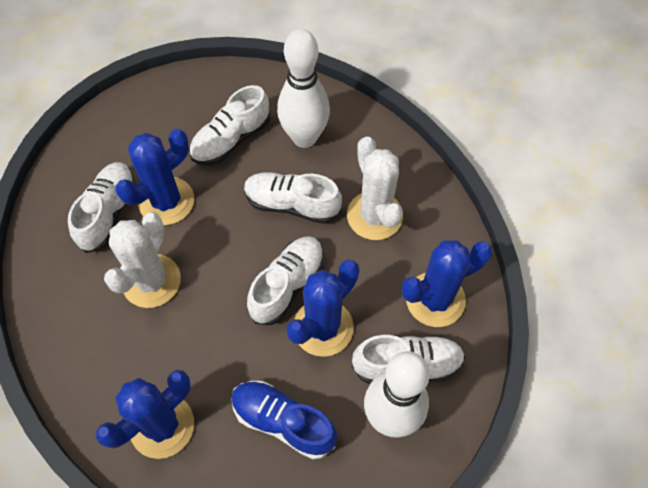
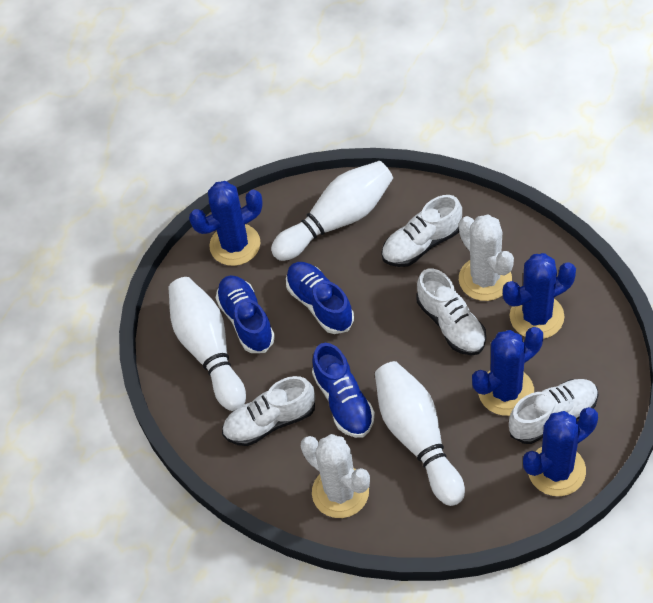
blue shoe: 1 -> 3
white bowling pin: 2 -> 3
white shoe: 5 -> 4

